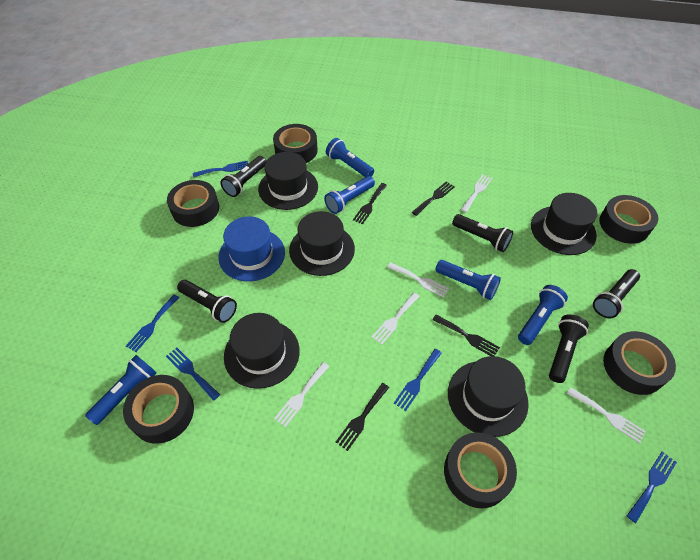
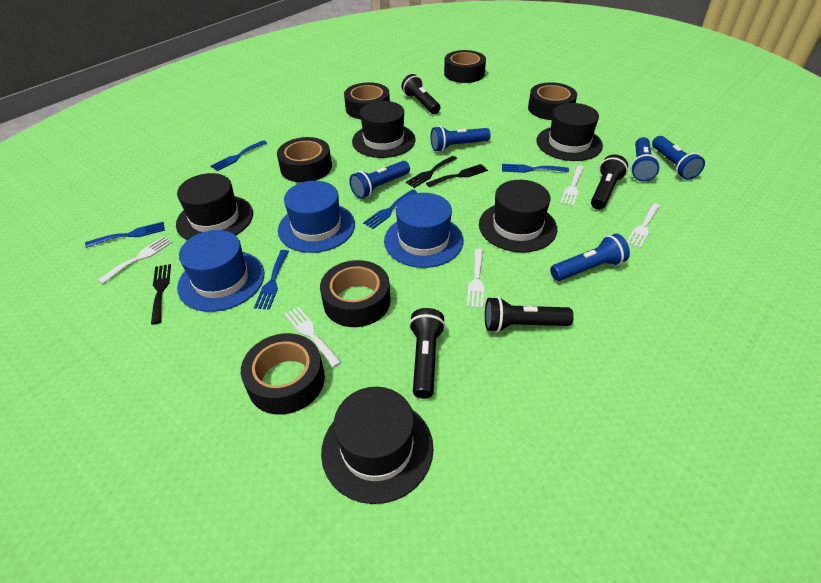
black flashlight: 5 -> 4
black fork: 4 -> 3
blue hat: 1 -> 3

